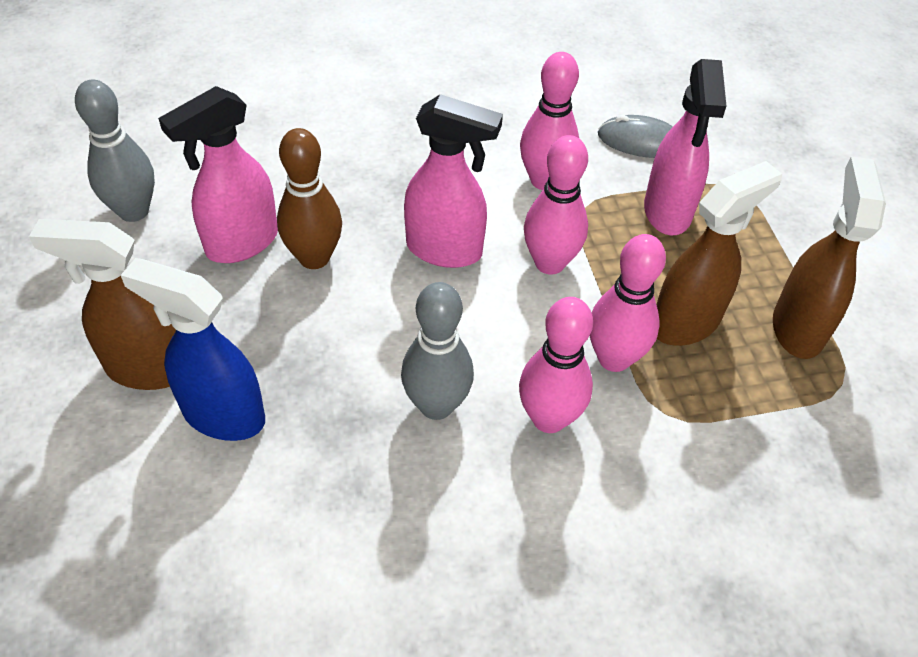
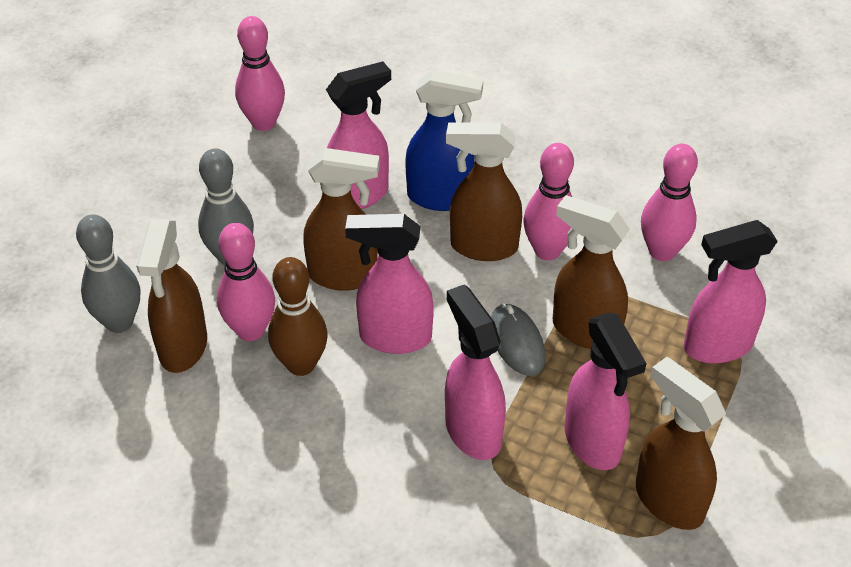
brown spray bottle: 3 -> 5
pink spray bottle: 3 -> 5

